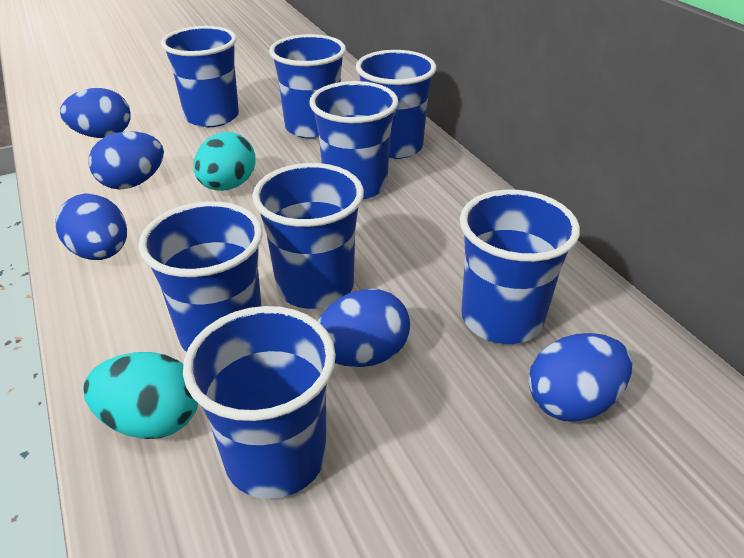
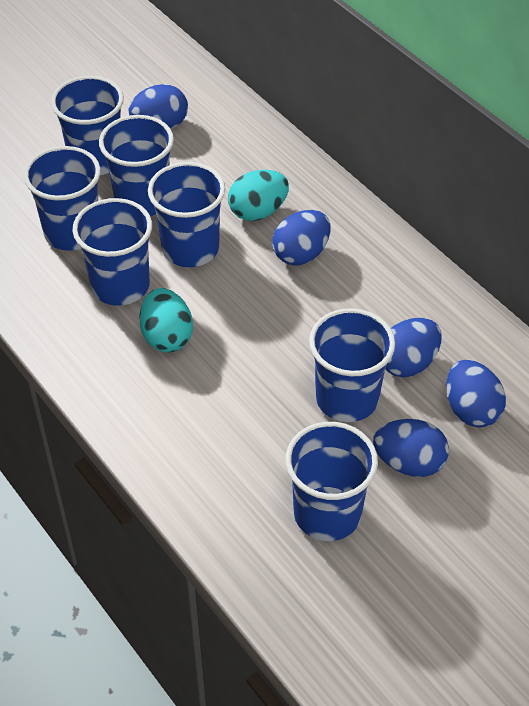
blue cup: 8 -> 7

